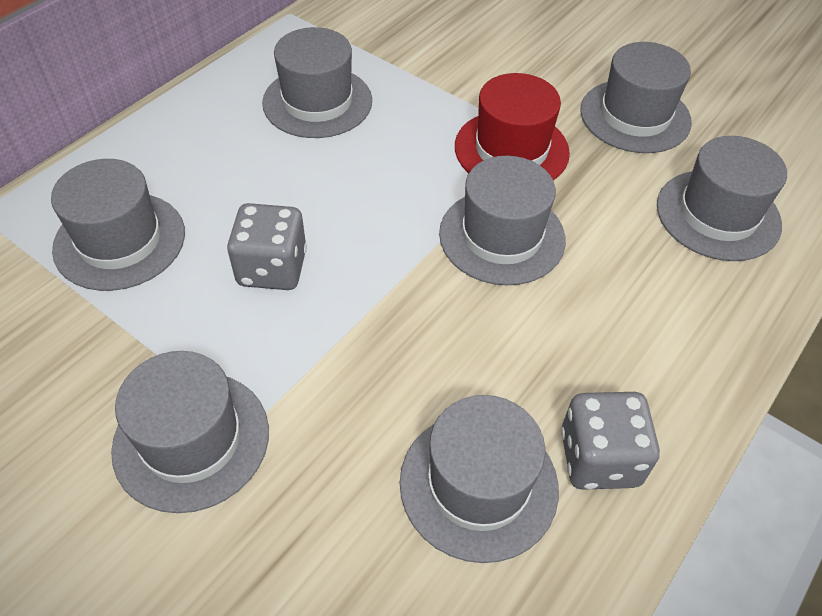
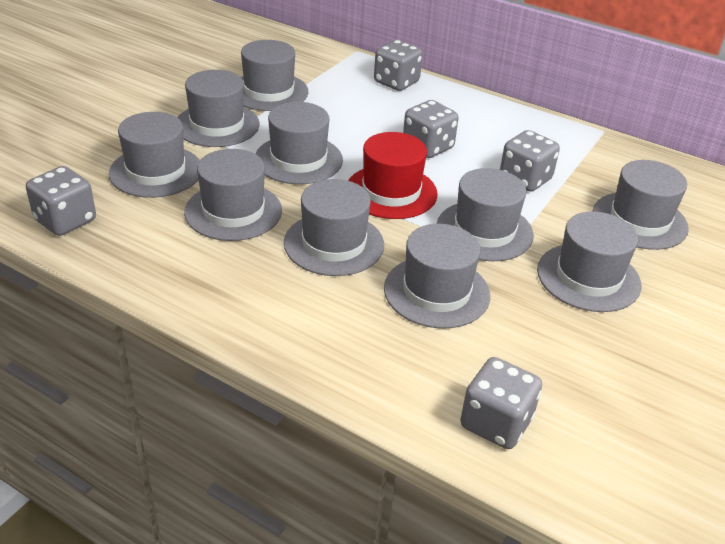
grey dice: 2 -> 5
grey hat: 7 -> 10

